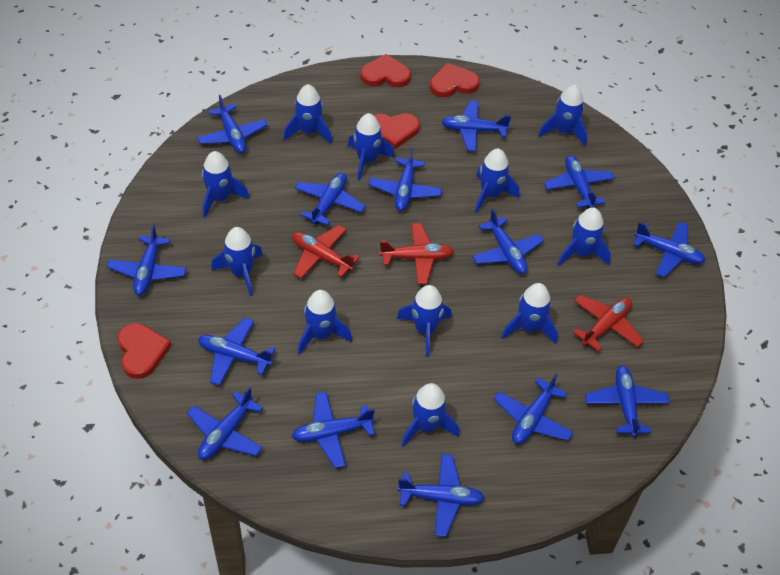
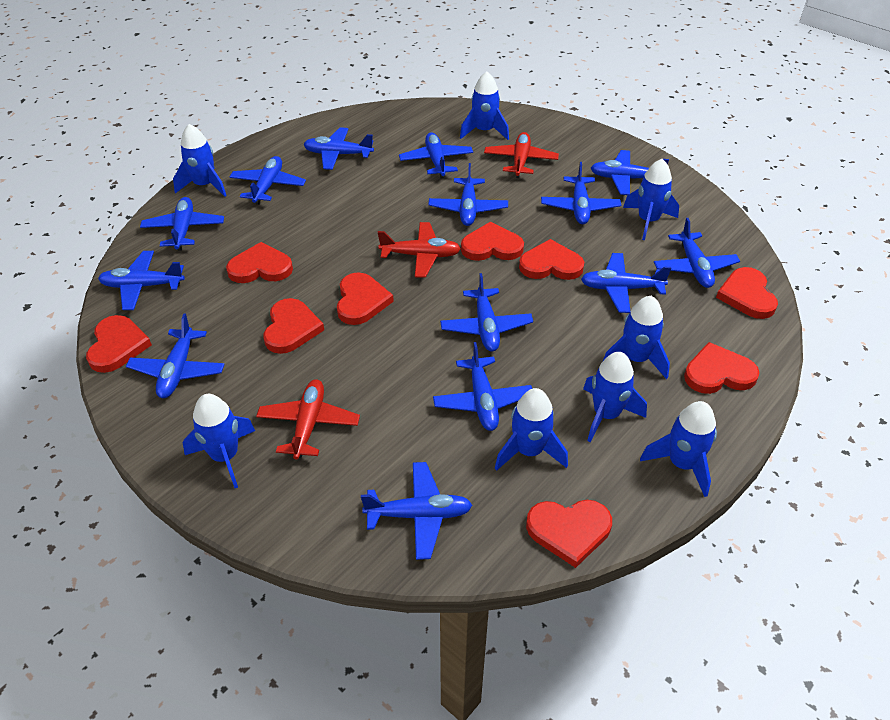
blue rocket: 11 -> 8
red heart: 4 -> 9

